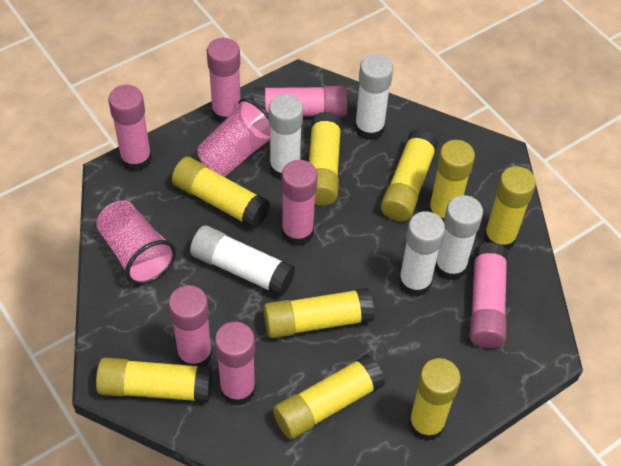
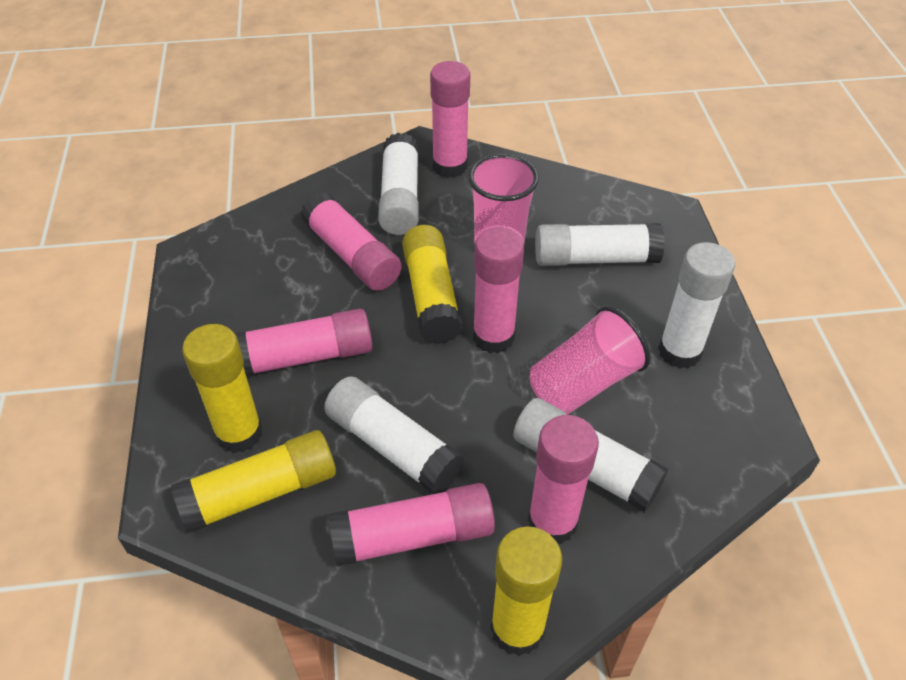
pink glue stick: 7 -> 6
yellow glue stick: 9 -> 4

